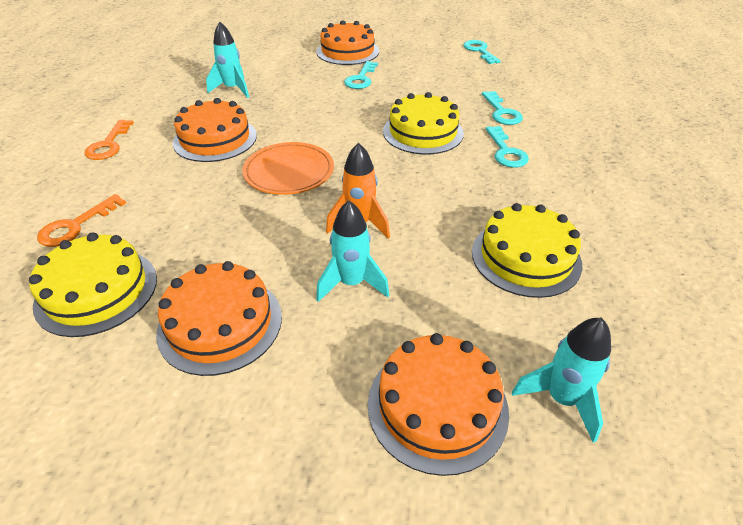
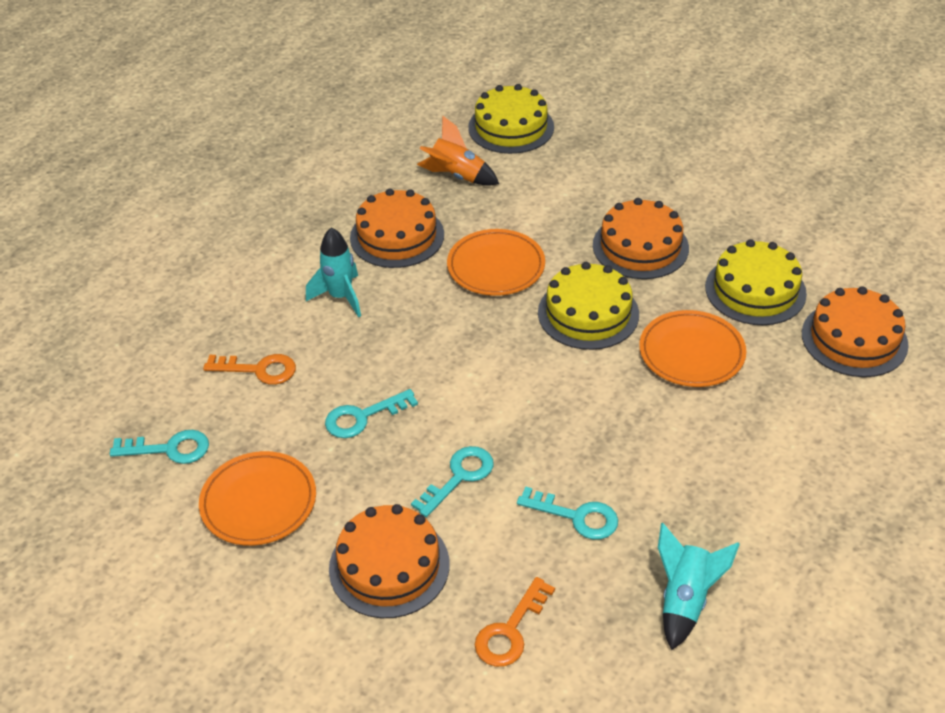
orange plate: 1 -> 3
turquoise rocket: 3 -> 2

